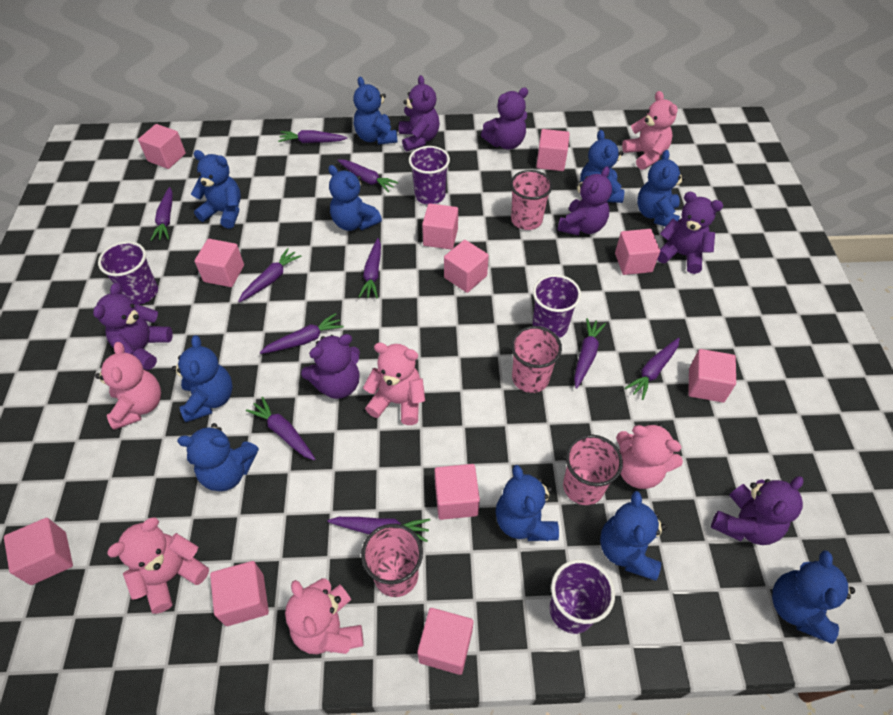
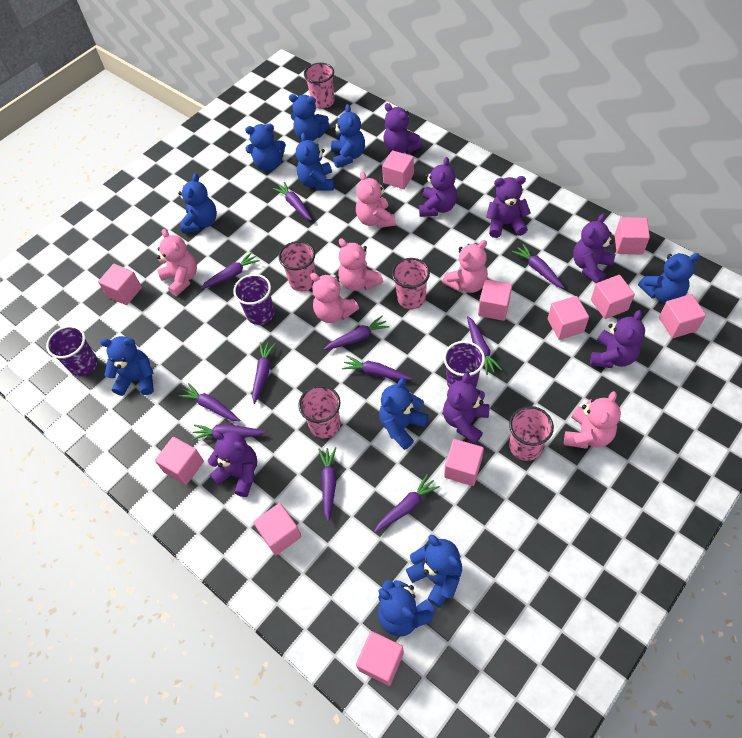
pink cup: 4 -> 5
purple carrot: 10 -> 11
purple cup: 4 -> 3

